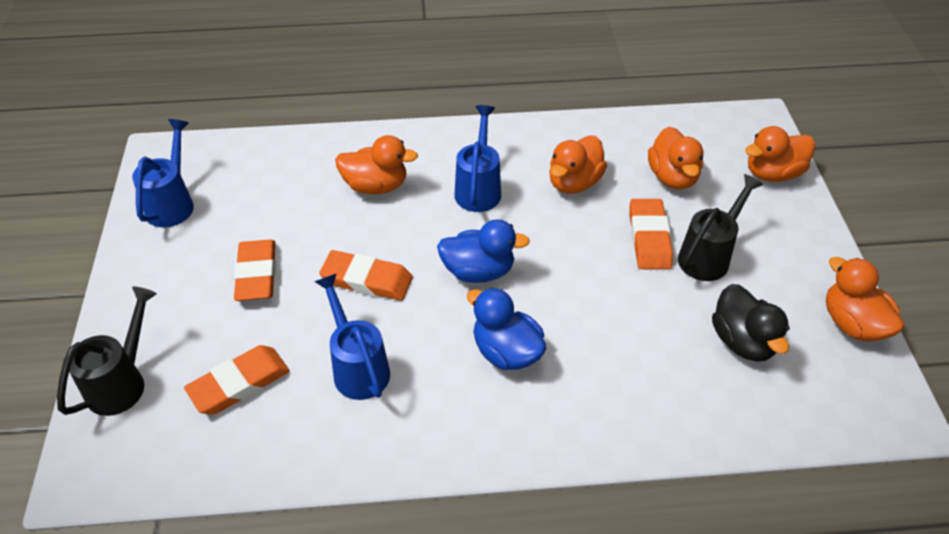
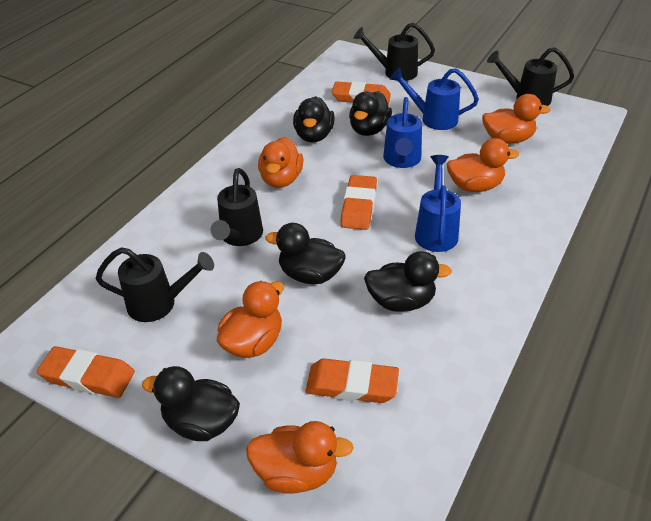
black duck: 1 -> 5
black watering can: 2 -> 4
blue duck: 2 -> 0

